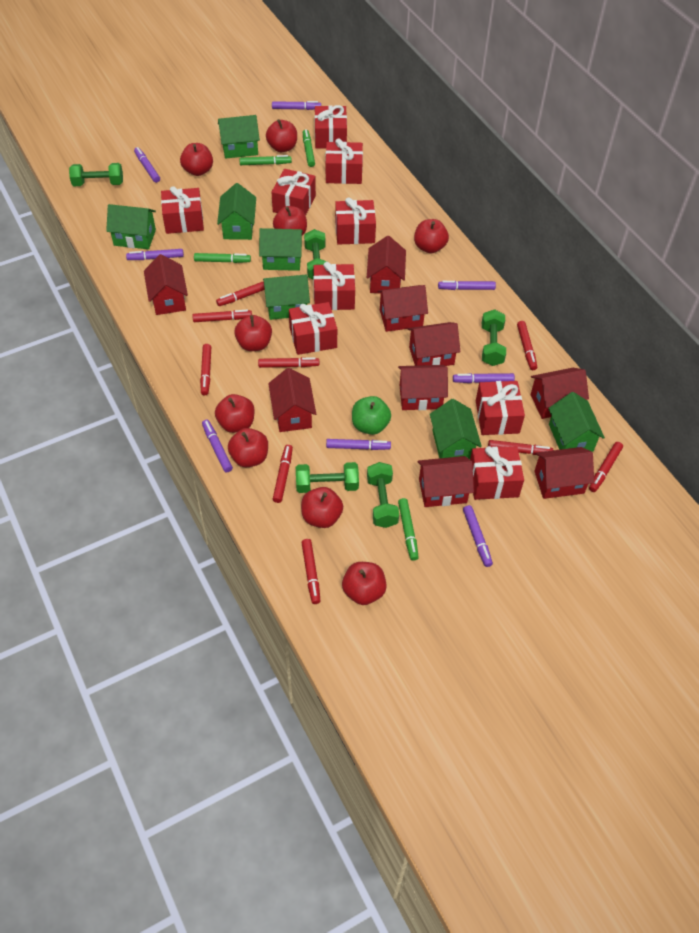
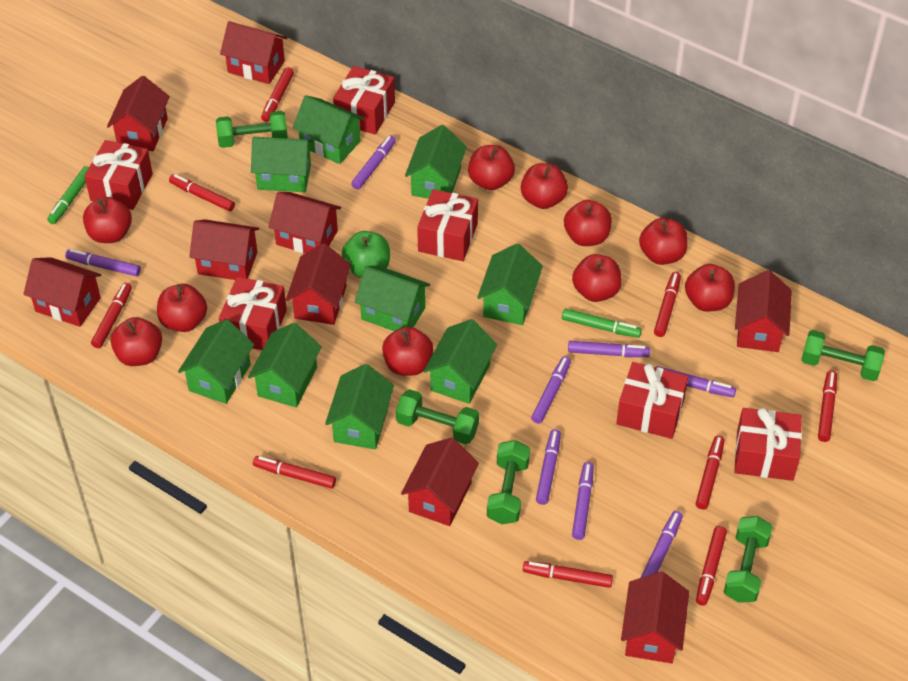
green house: 7 -> 9
green marker: 4 -> 2
red apple: 9 -> 10
red gift: 9 -> 6

